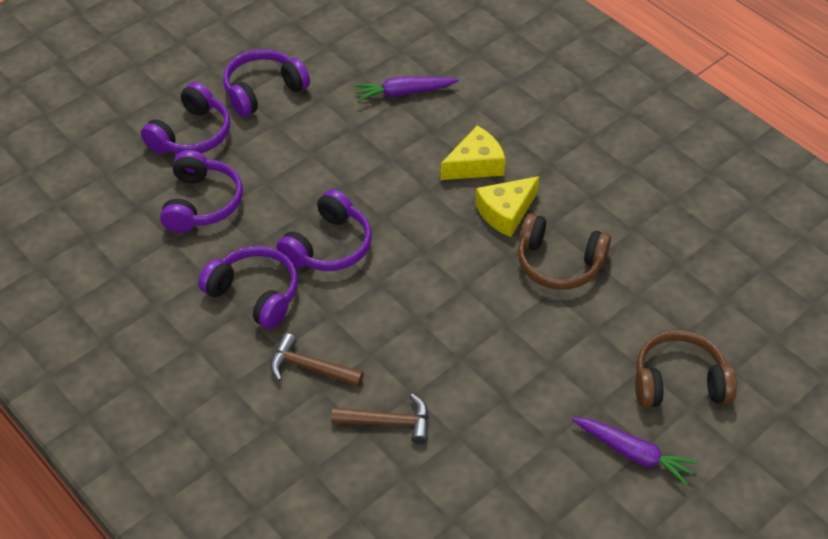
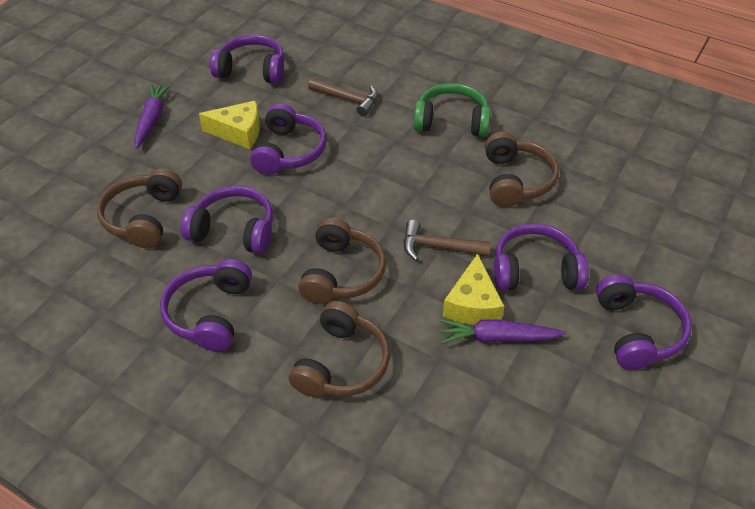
brown headphones: 2 -> 4
green headphones: 0 -> 1
purple headphones: 5 -> 6

